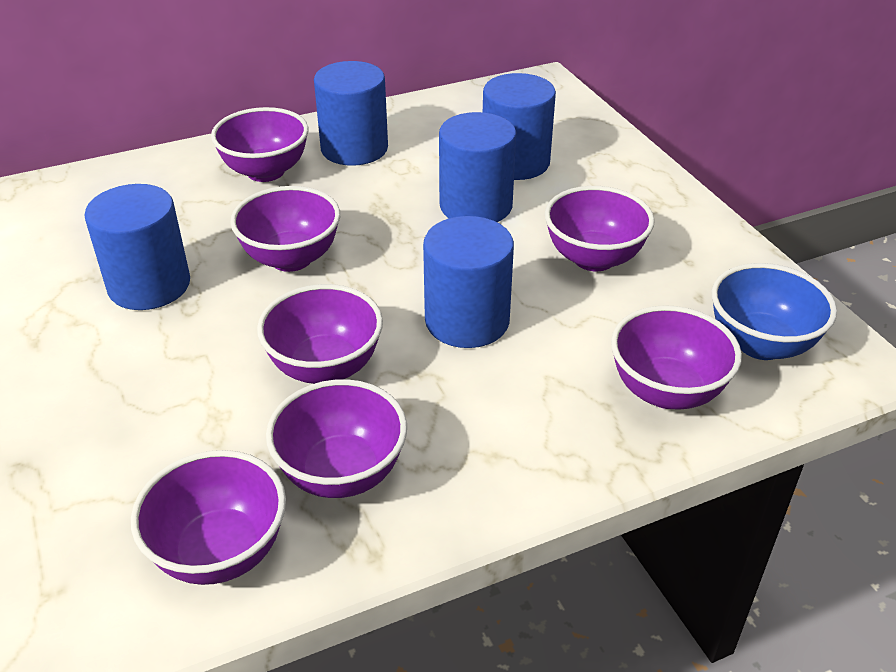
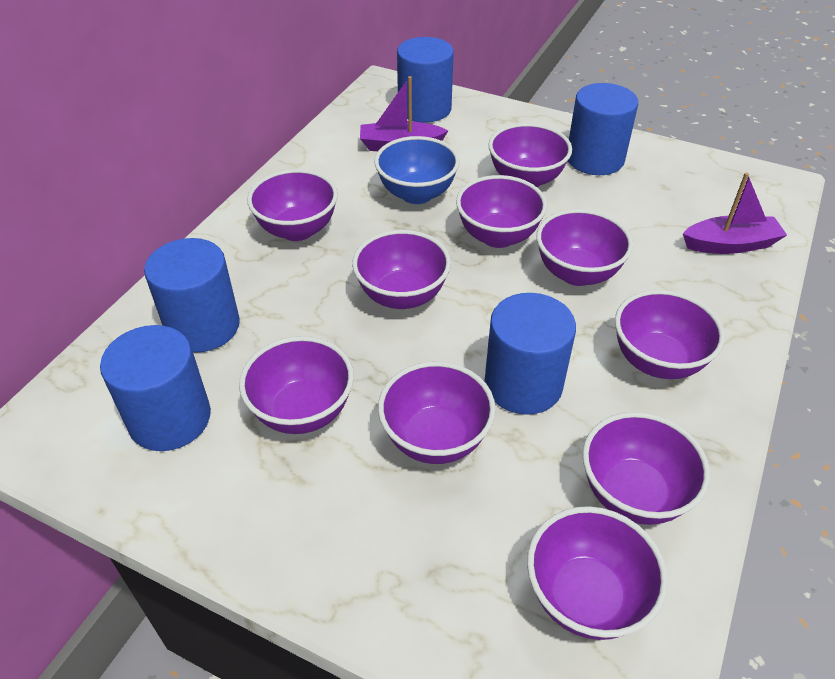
purple boat: 0 -> 2
purple bowl: 7 -> 10

